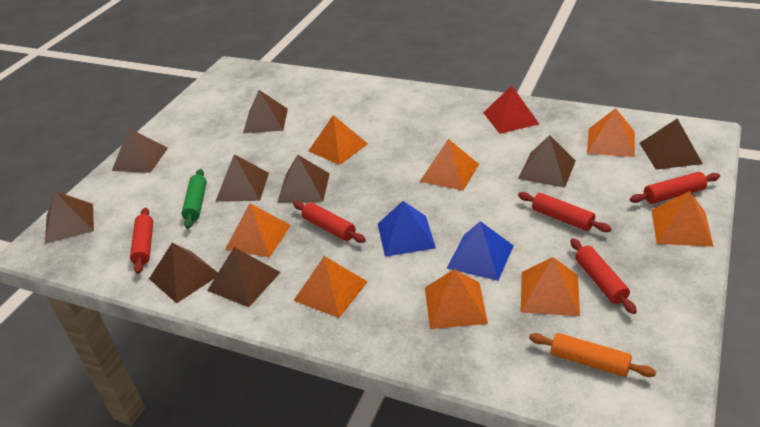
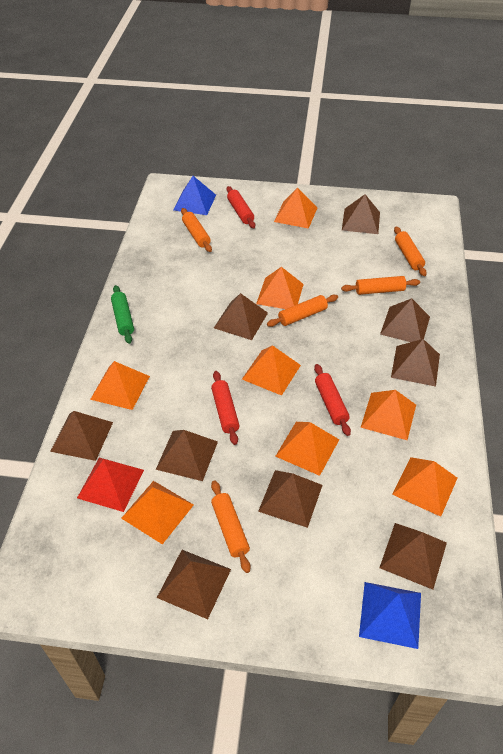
orange rolling pin: 1 -> 5
red rolling pin: 5 -> 3

